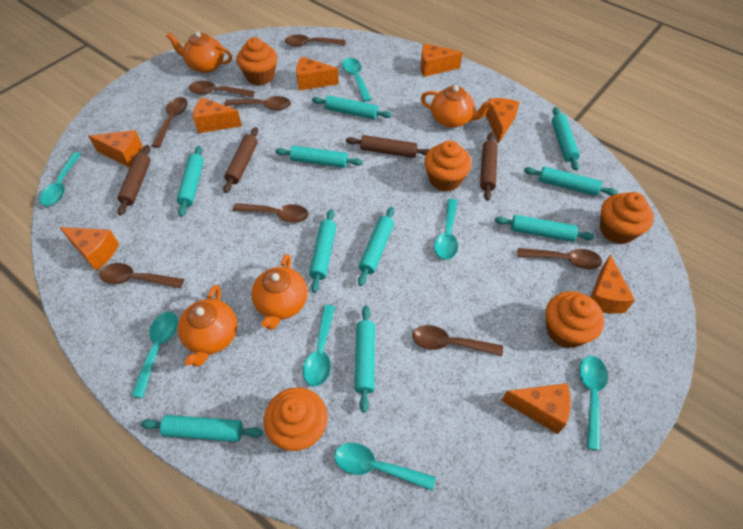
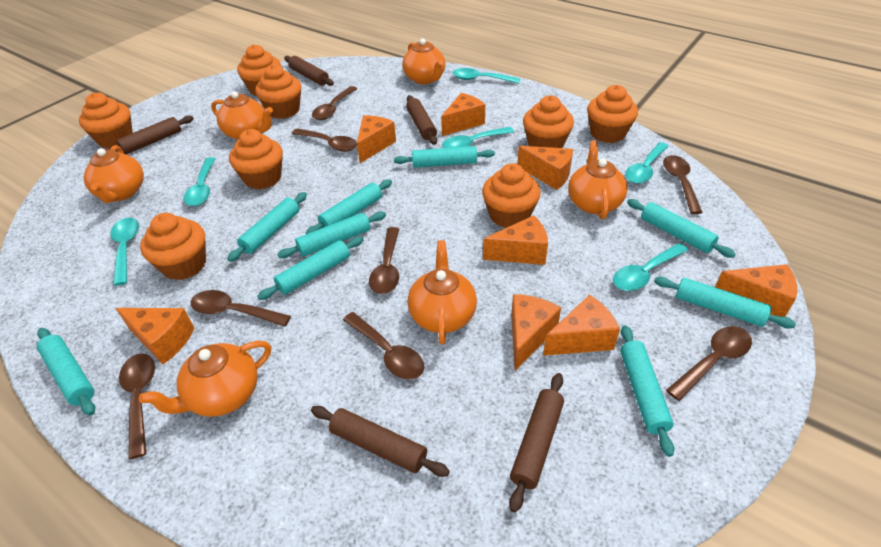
brown rolling pin: 4 -> 5
orange cupcake: 5 -> 8
orange teapot: 4 -> 6
turquoise rolling pin: 10 -> 9
turquoise spoon: 7 -> 6

